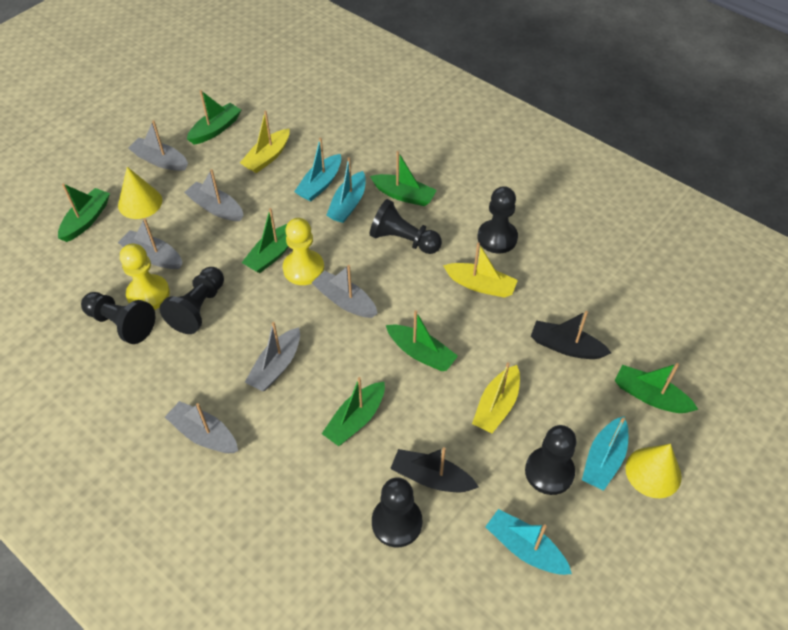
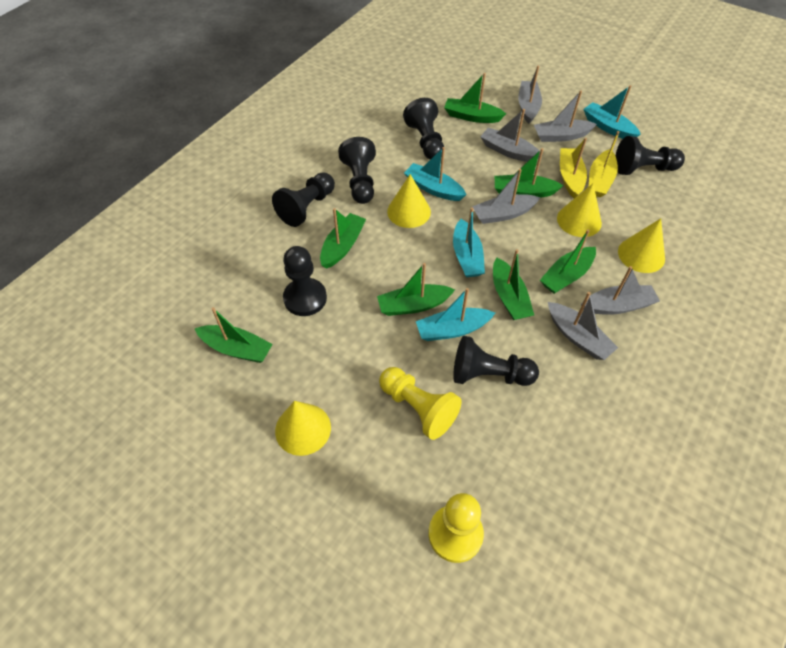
black boat: 2 -> 0
yellow boat: 3 -> 2
yellow cone: 2 -> 4

